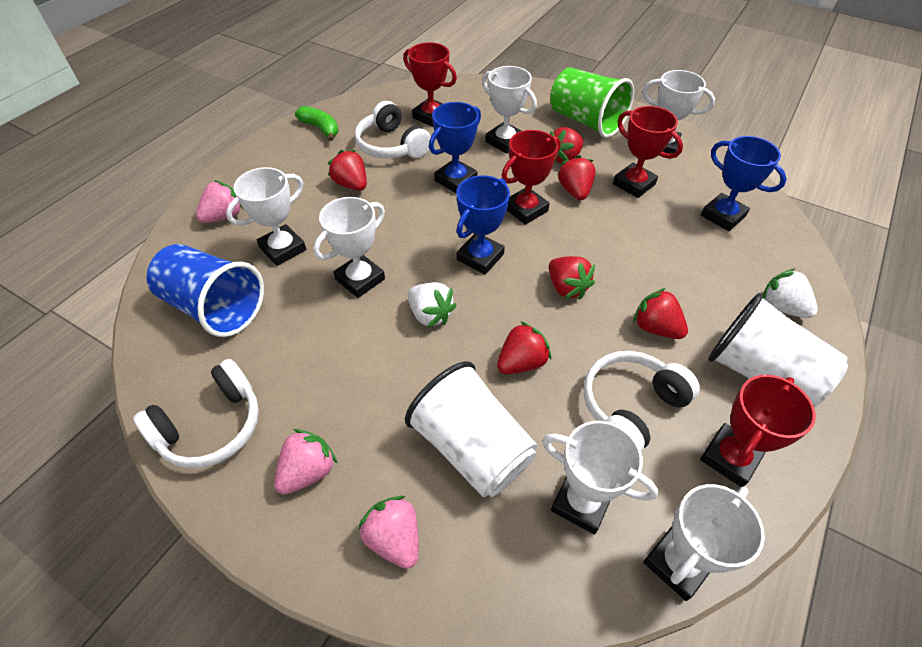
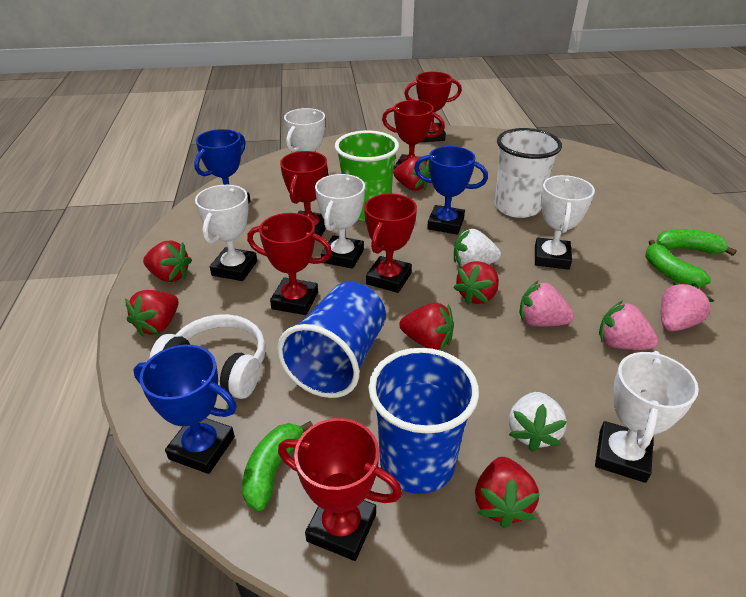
blue cup: 1 -> 2
green banana: 1 -> 3
red trophy: 4 -> 6
white cup: 2 -> 1
white headphones: 3 -> 1
white trophy: 6 -> 5

